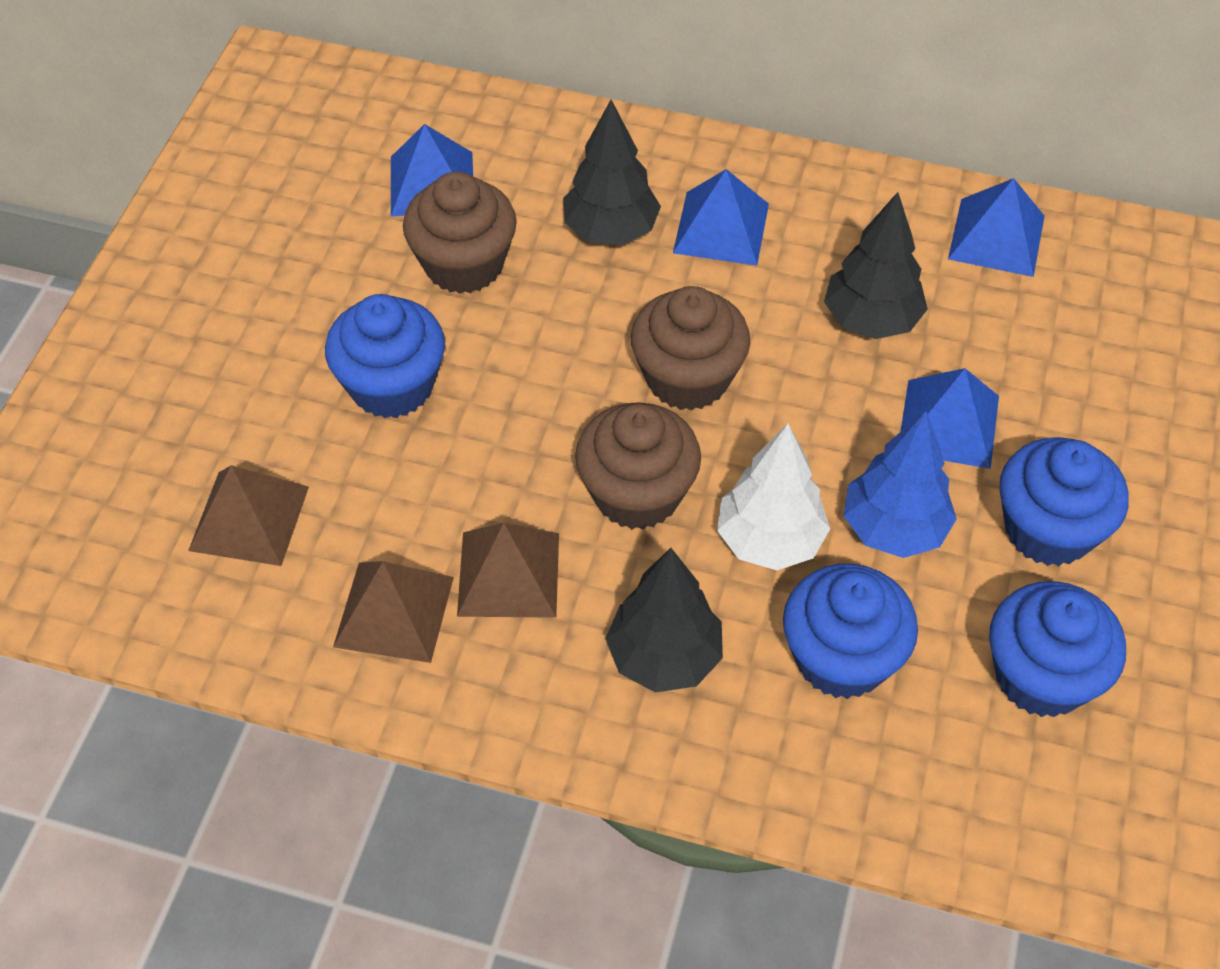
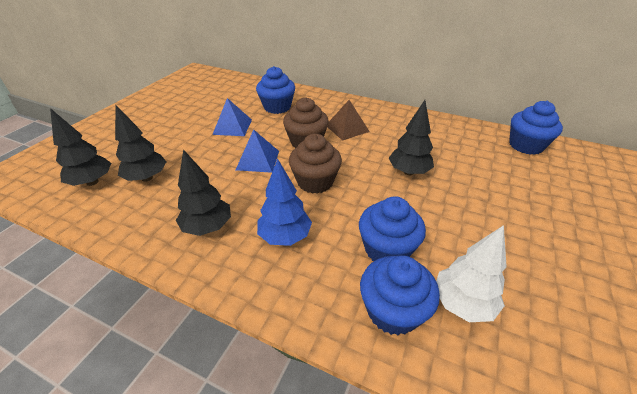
black tree: 3 -> 4
blue pyramid: 4 -> 2
brown cupcake: 3 -> 2
brown pyramid: 3 -> 1

